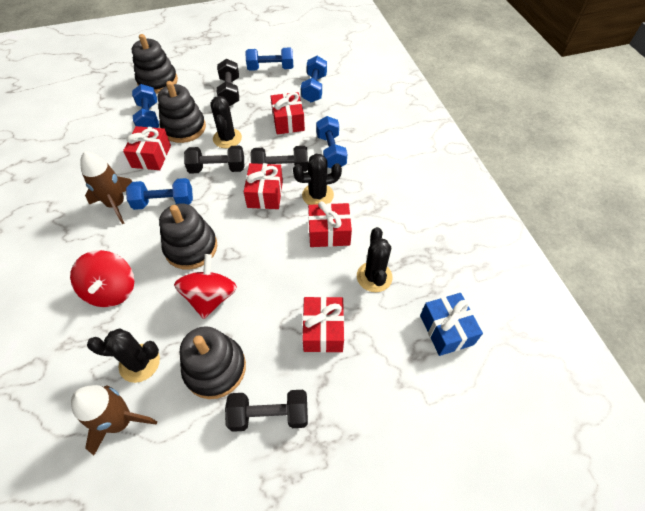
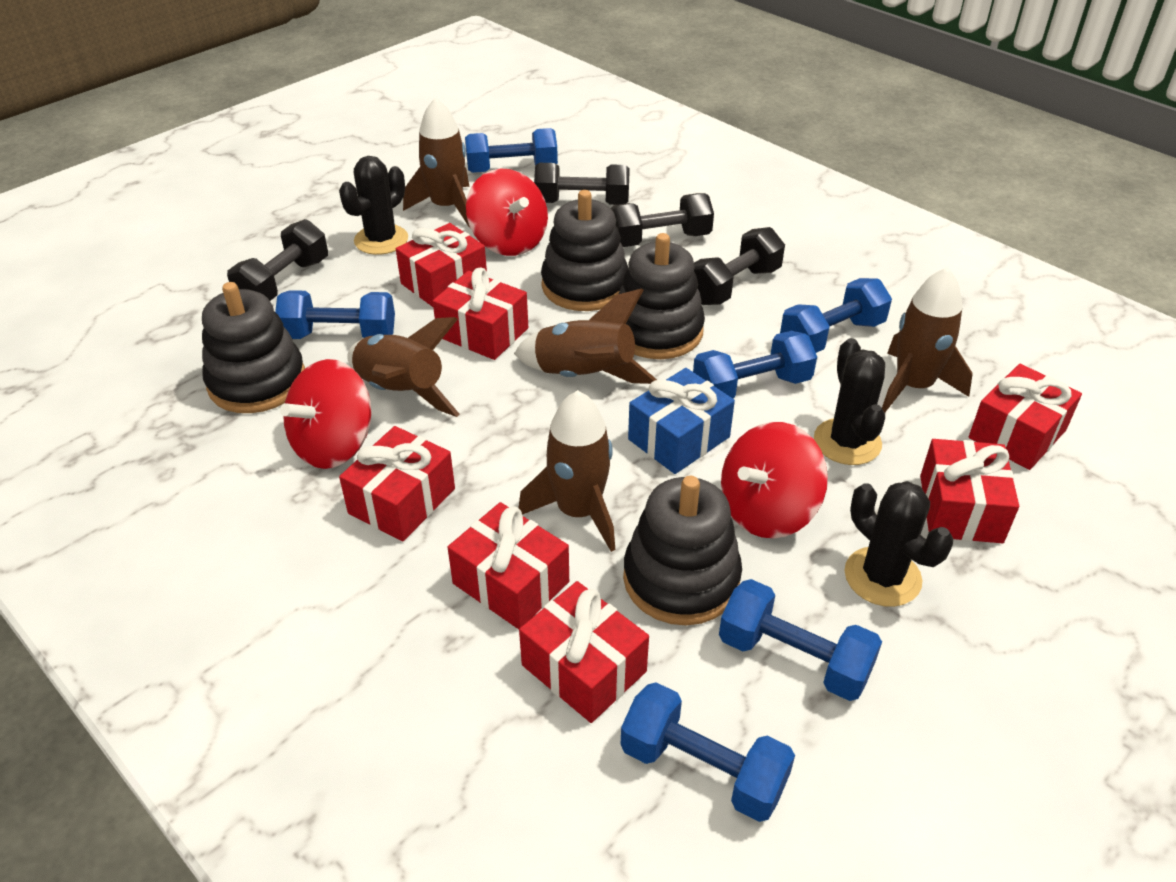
black cactus: 4 -> 3
blue dumbbell: 5 -> 6
brown rocket: 2 -> 5
red gift: 5 -> 7
red spinning top: 2 -> 3

